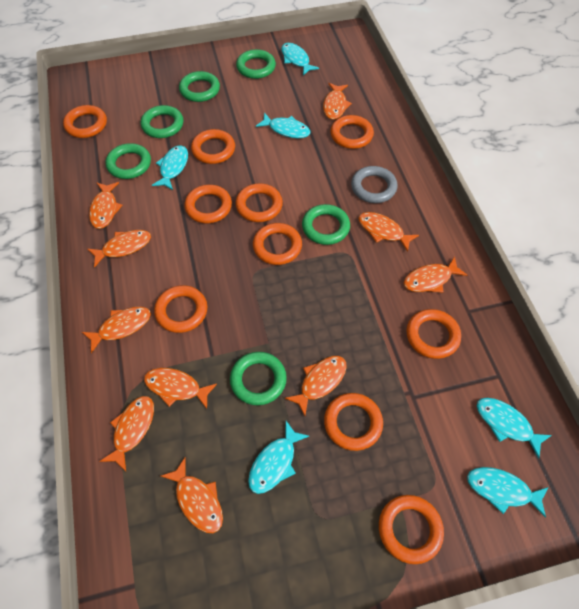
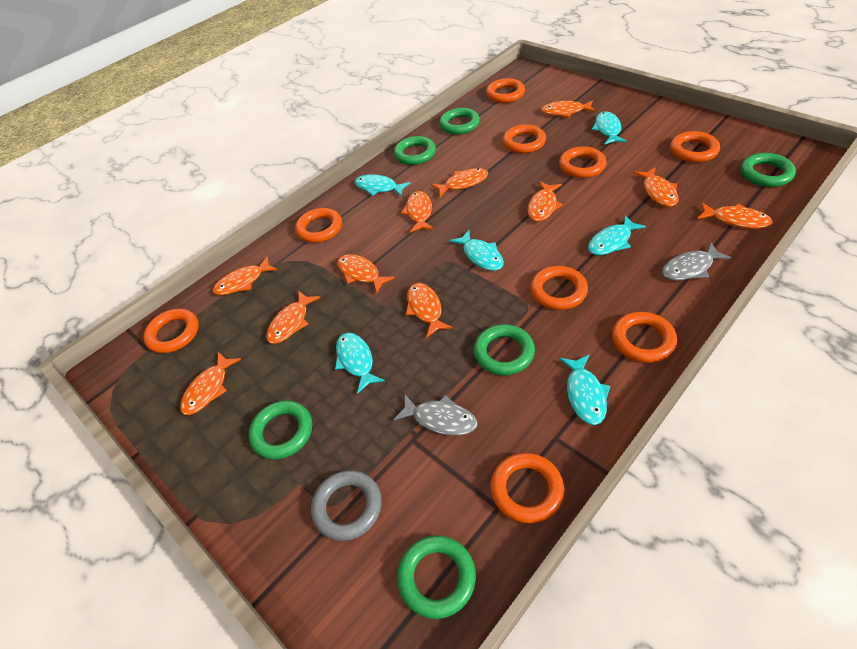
grey fish: 0 -> 2
orange fish: 10 -> 11
orange ring: 10 -> 9

